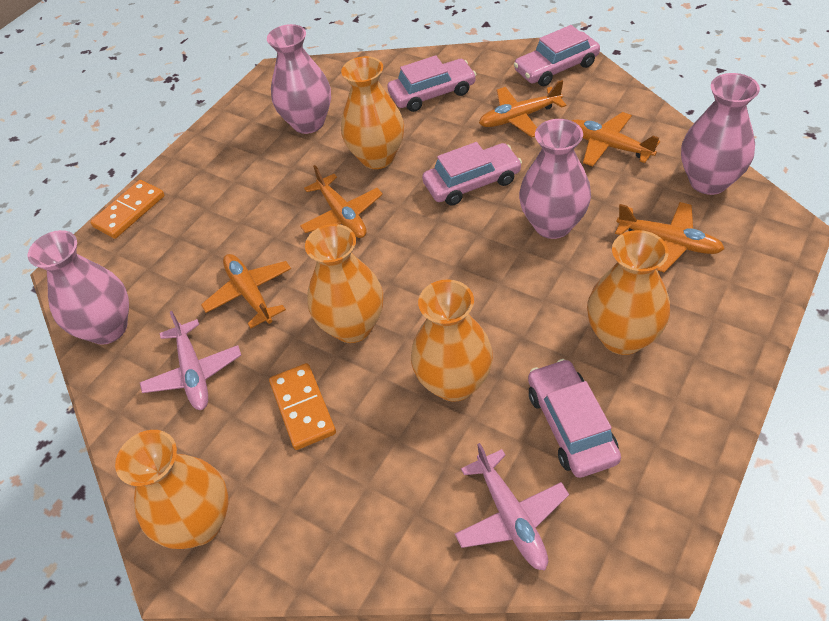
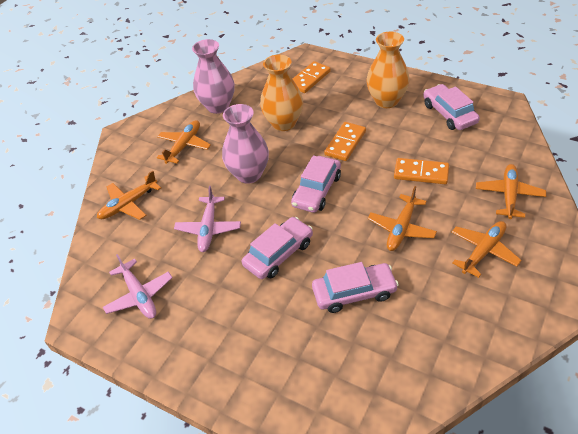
orange domino: 2 -> 3
orange vase: 5 -> 2
pink vase: 4 -> 2

